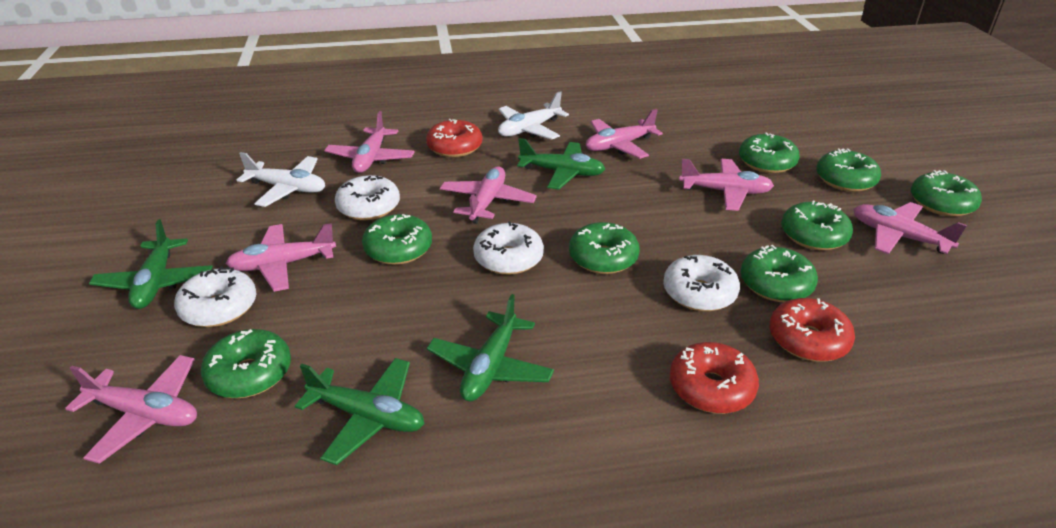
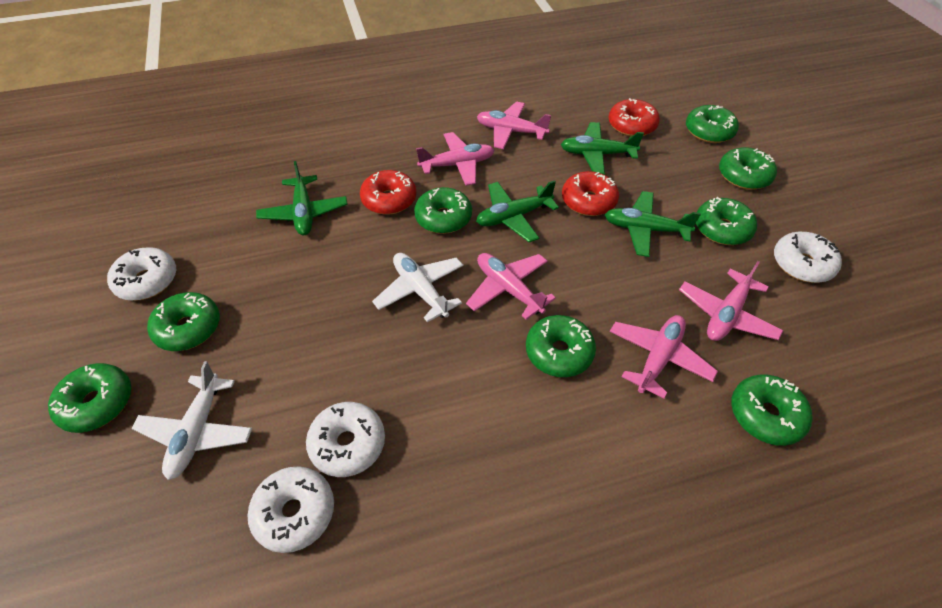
pink plane: 7 -> 5

